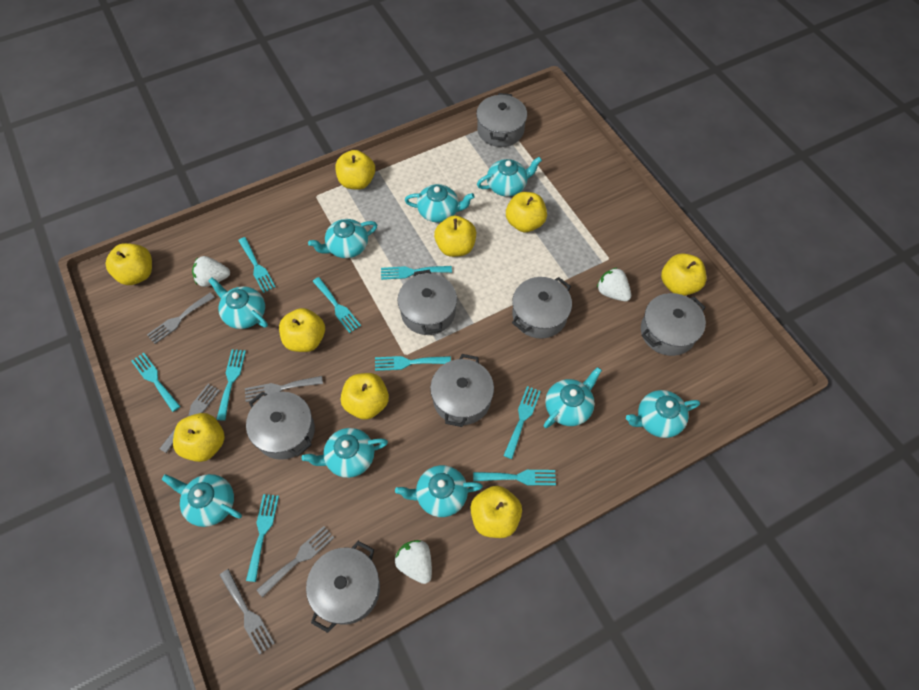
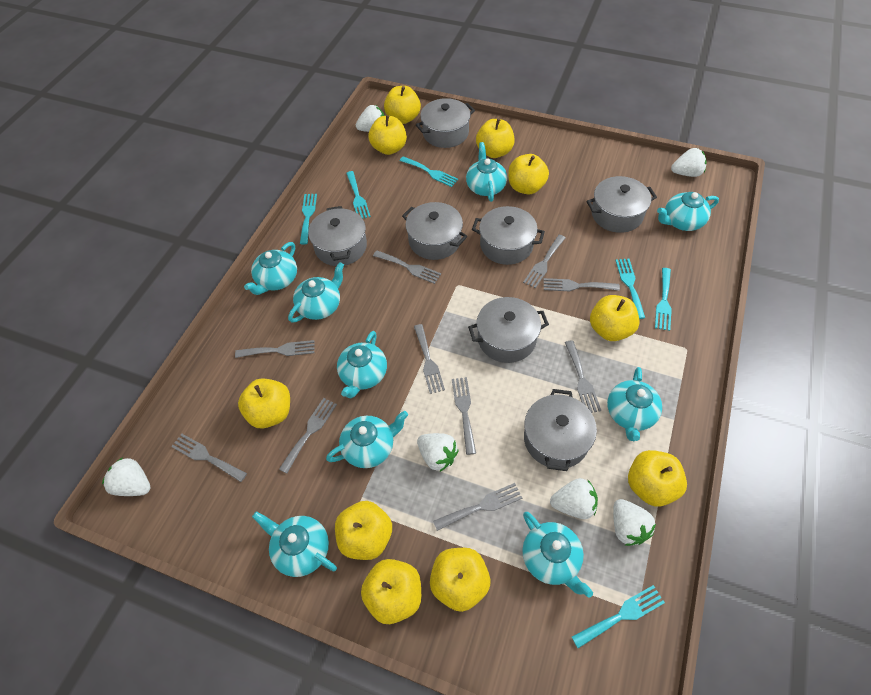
grey fork: 5 -> 10
turquoise fork: 9 -> 6
white strawberry: 3 -> 6
yellow apple: 9 -> 10

